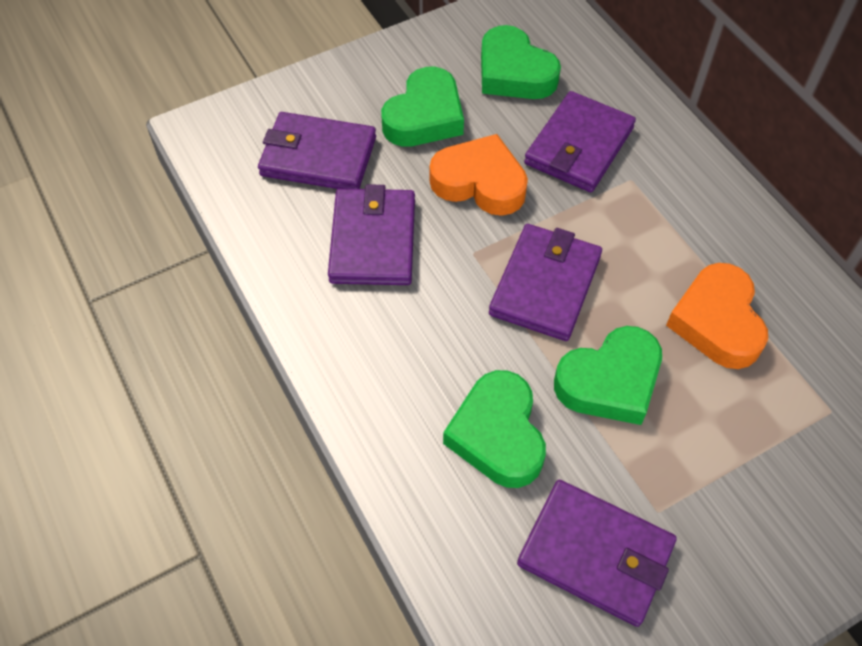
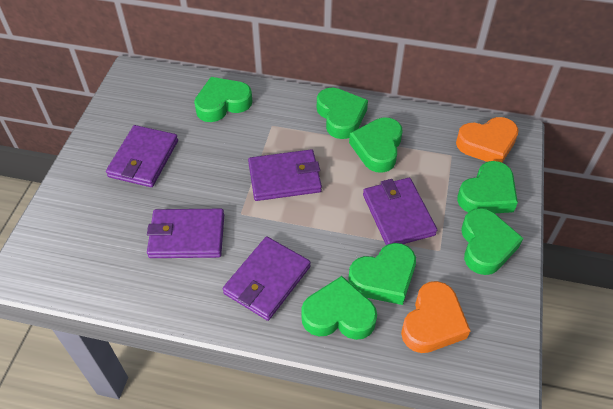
green heart: 4 -> 7

